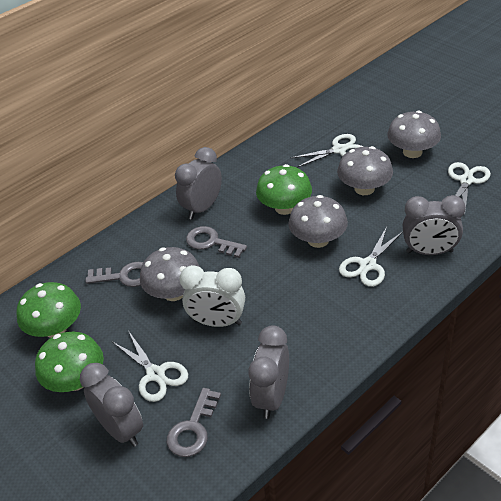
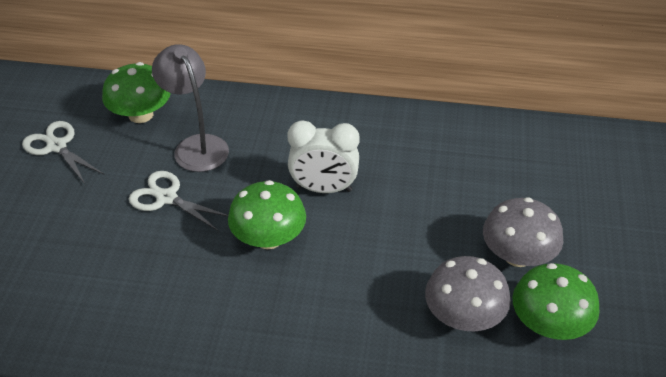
grey clock: 4 -> 0
grey key: 3 -> 0
grey lamp: 0 -> 1
grey mushroom: 4 -> 2
white scissors: 4 -> 2

